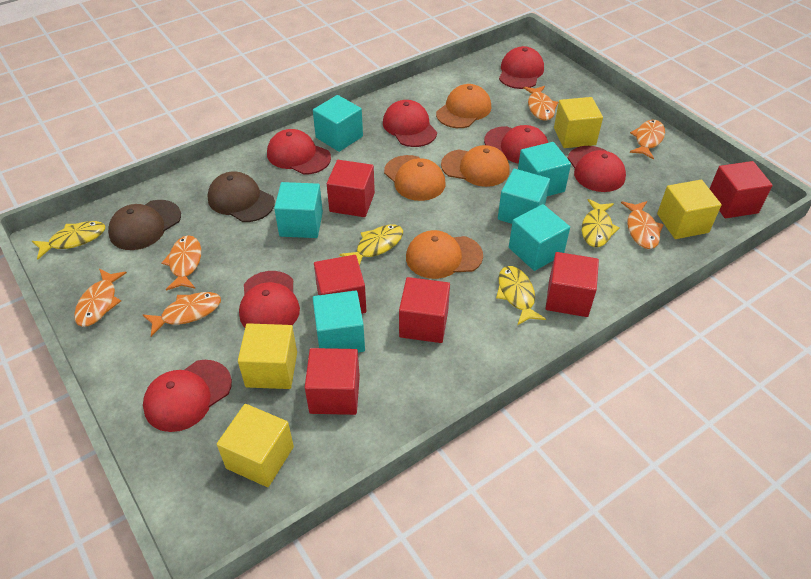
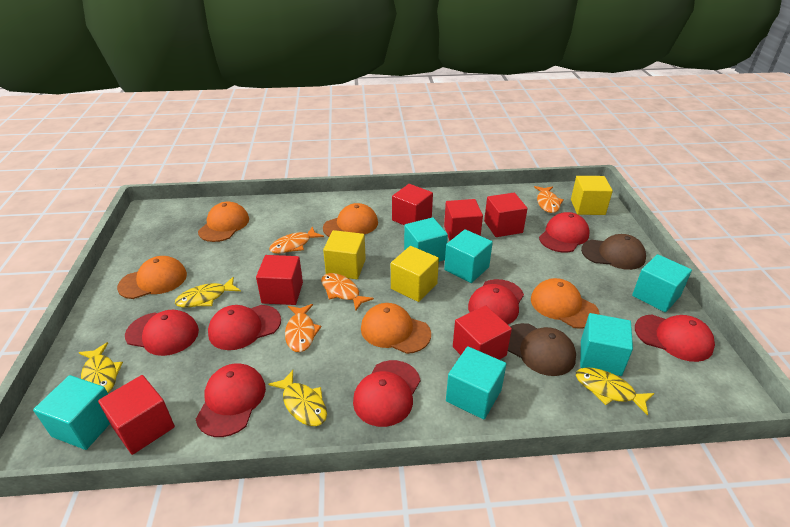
orange cap: 4 -> 5
orange fish: 6 -> 4
yellow cube: 4 -> 3

